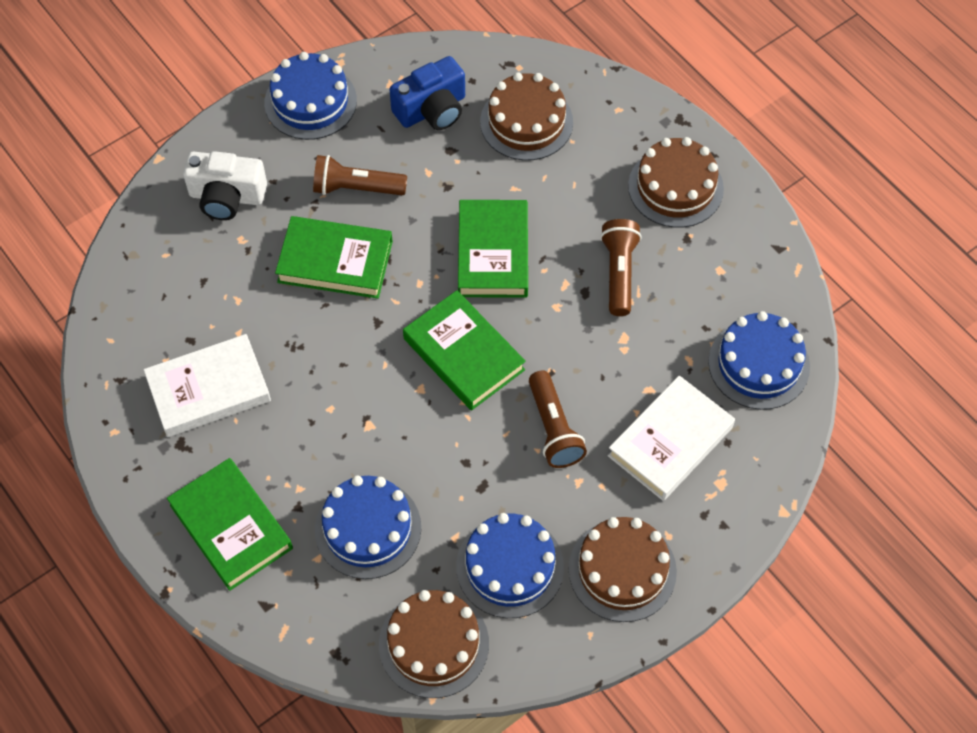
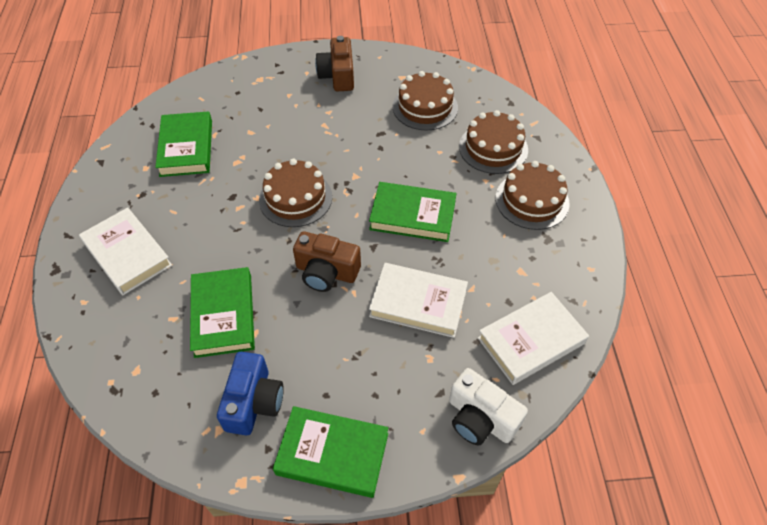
blue cake: 4 -> 0
brown camera: 0 -> 2
brown flashlight: 3 -> 0
white book: 2 -> 3

